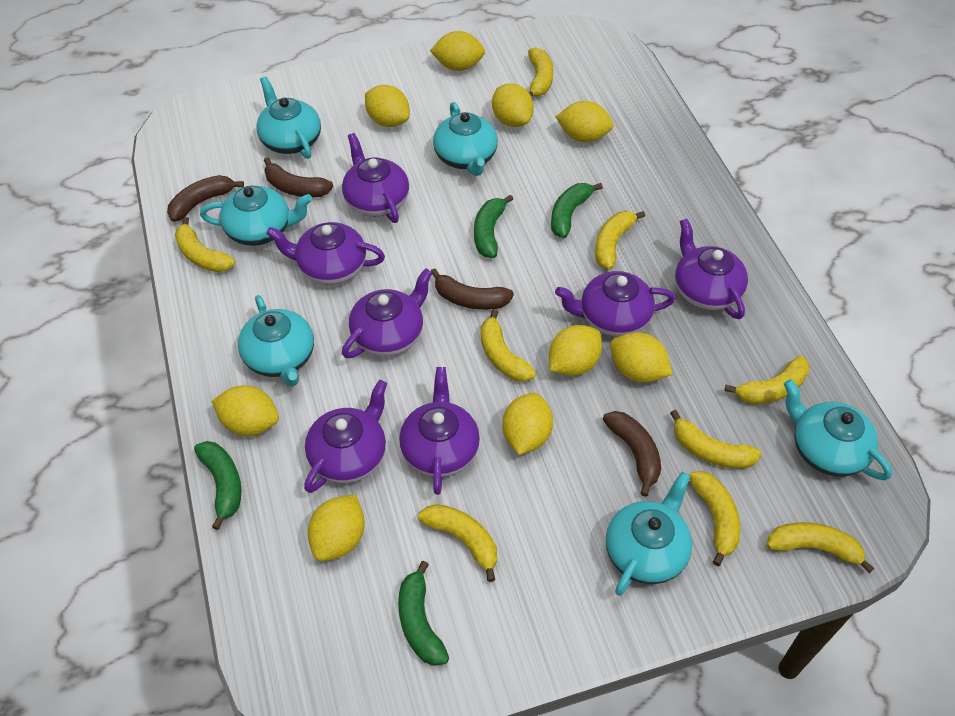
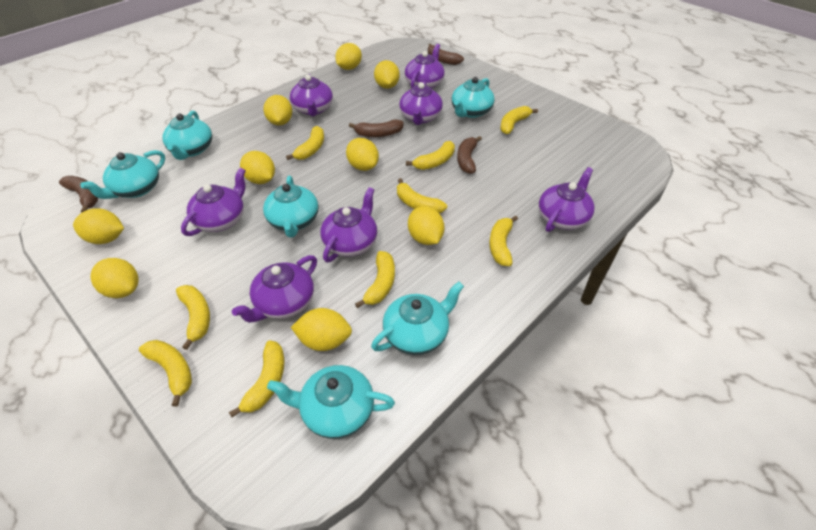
green banana: 4 -> 0

